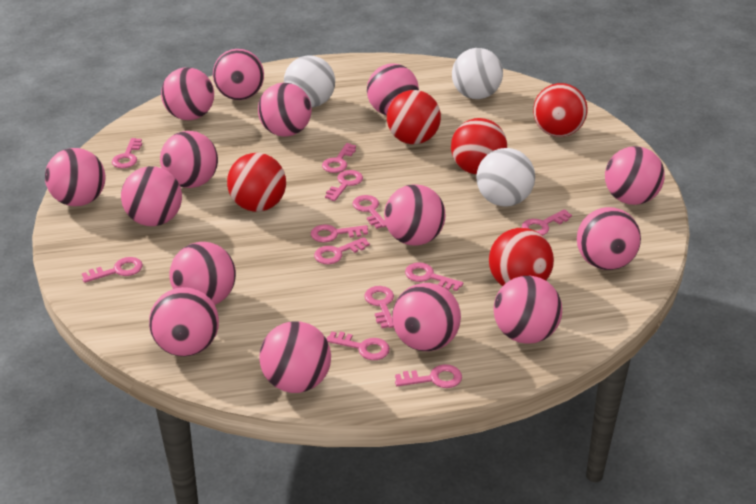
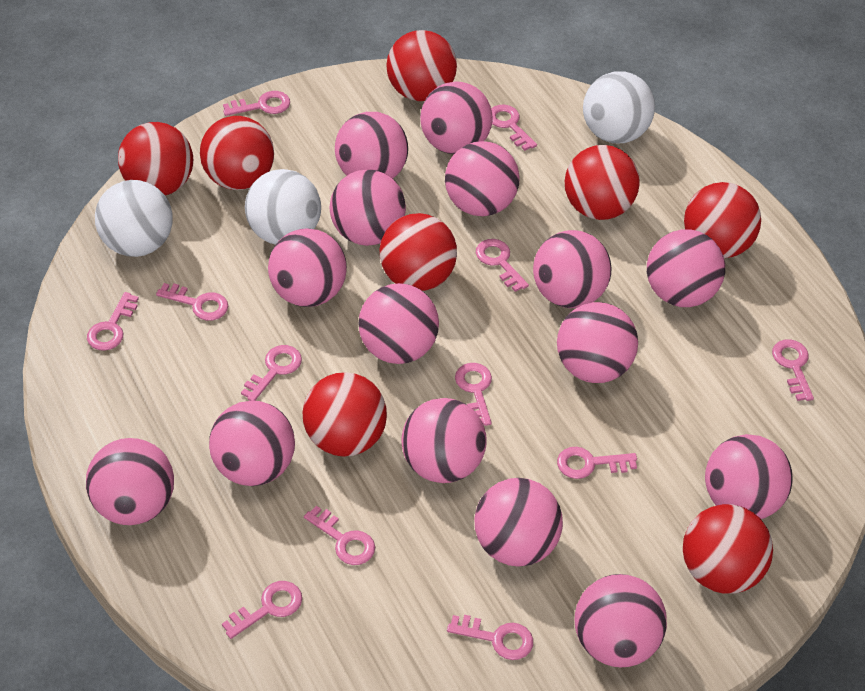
red ball: 5 -> 8

